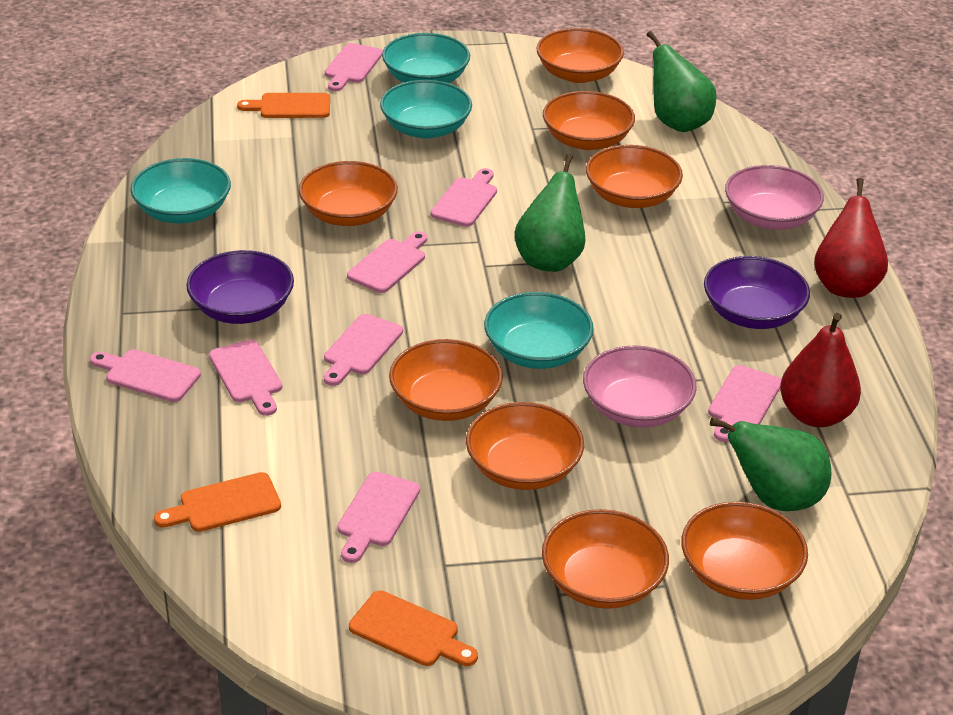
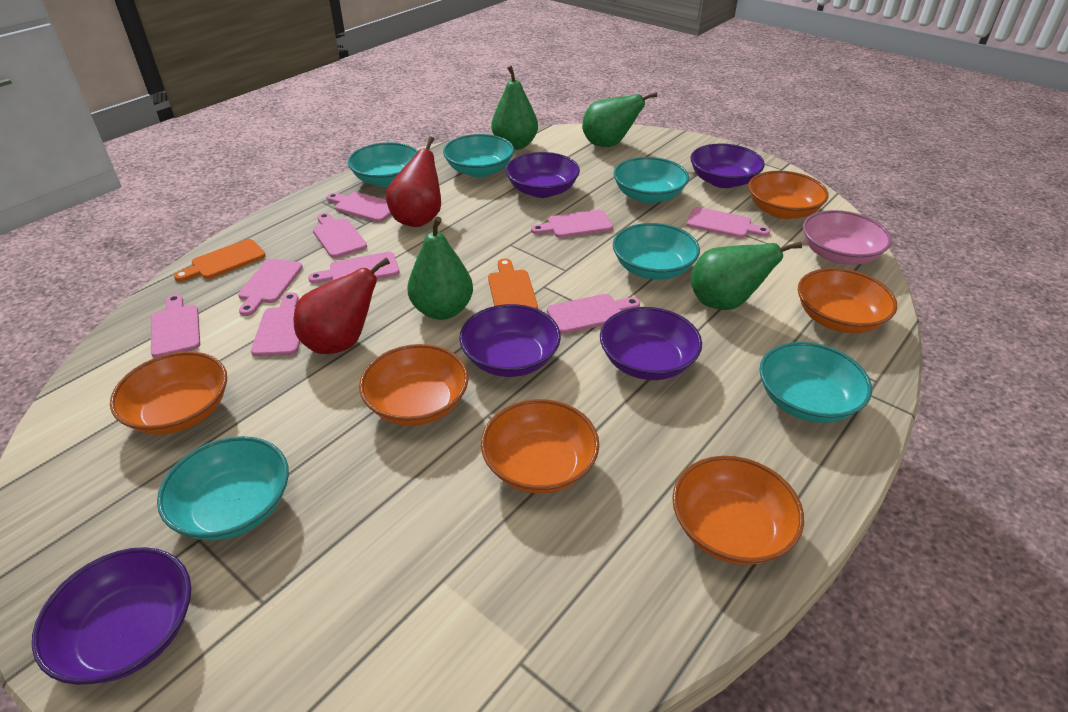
green pear: 3 -> 4
orange bowl: 8 -> 6
orange cutting board: 3 -> 2
pink bowl: 2 -> 1
pink cutting board: 8 -> 9
purple bowl: 2 -> 5
turquoise bowl: 4 -> 6

